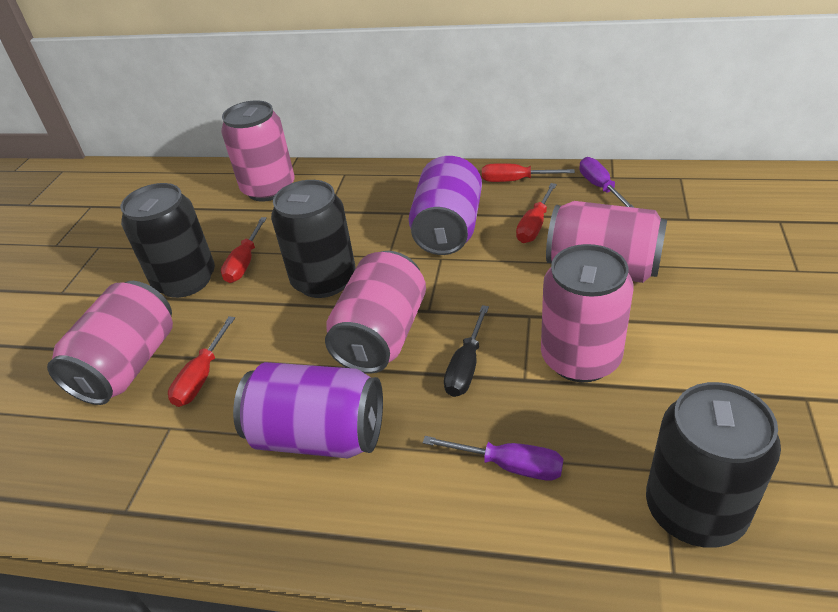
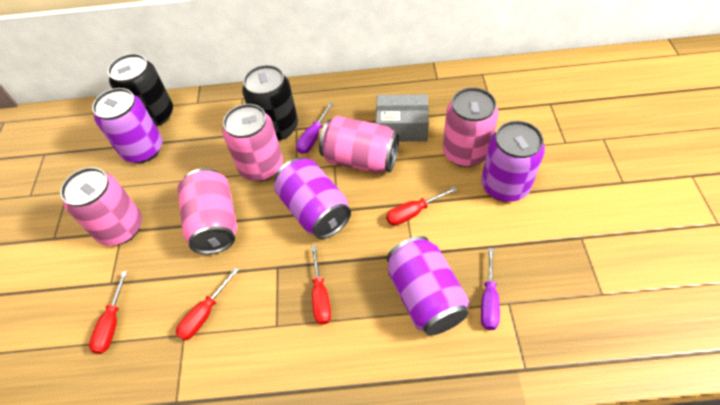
black can: 3 -> 2
black screwdriver: 1 -> 0
grey box: 0 -> 1
purple can: 2 -> 4

